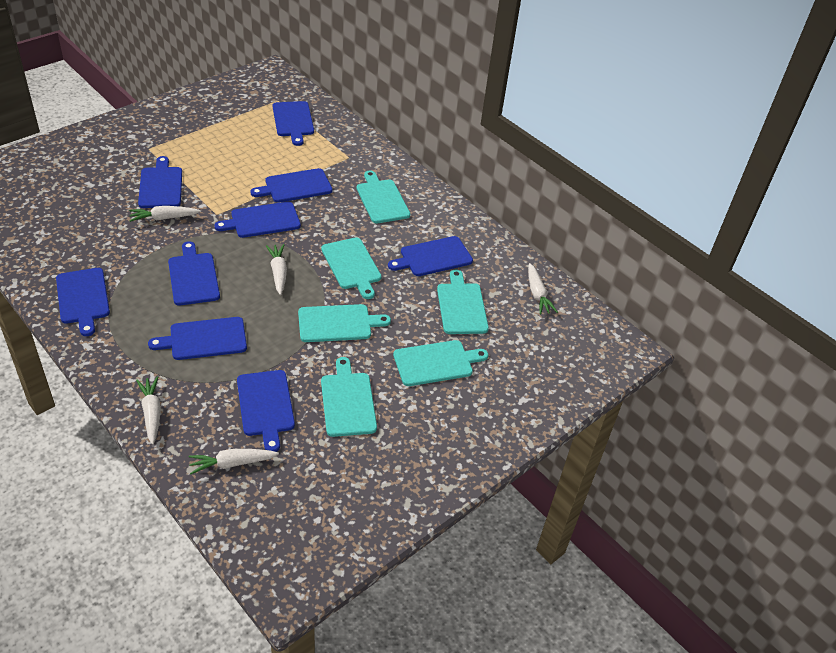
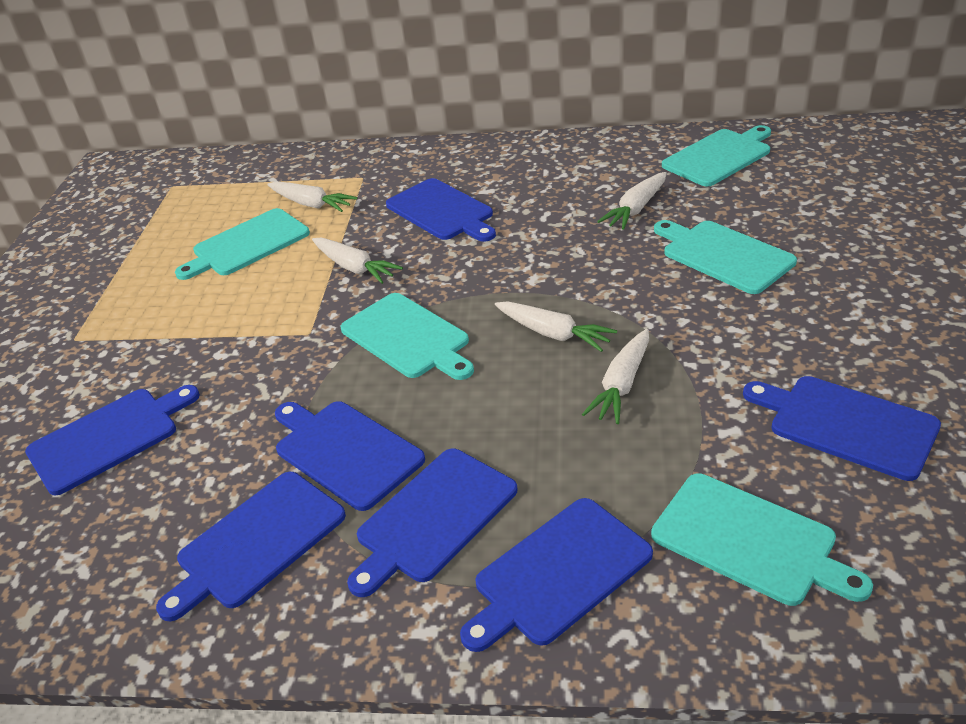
blue cutting board: 9 -> 7
turquoise cutting board: 6 -> 5

